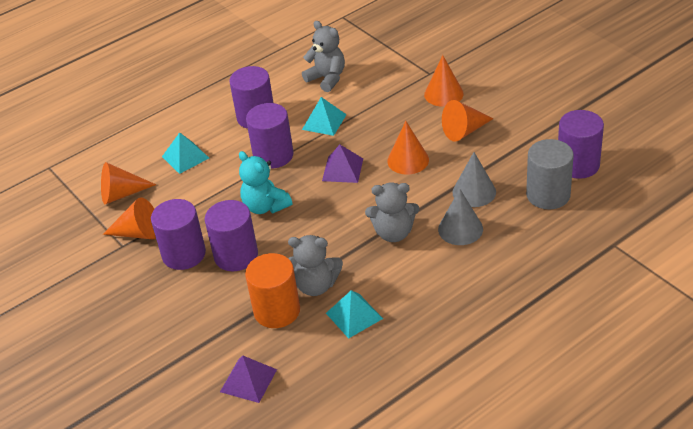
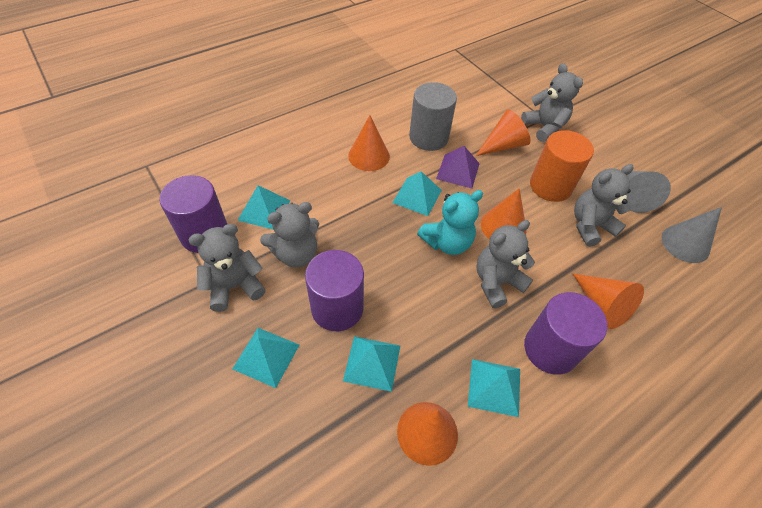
grey teddy bear: 3 -> 5
purple cylinder: 5 -> 3
purple pyramid: 2 -> 1
turquoise pyramid: 3 -> 5

